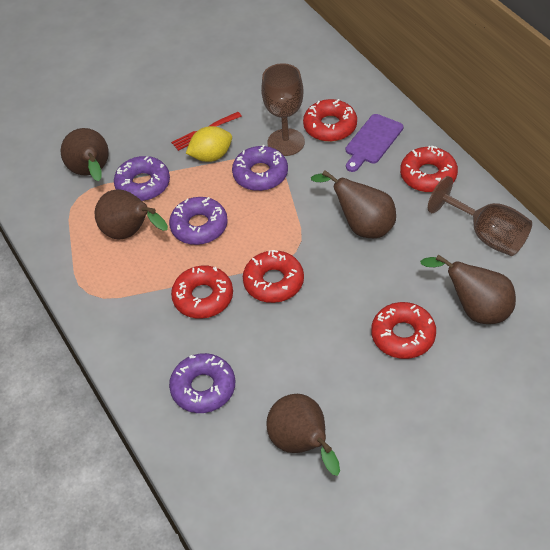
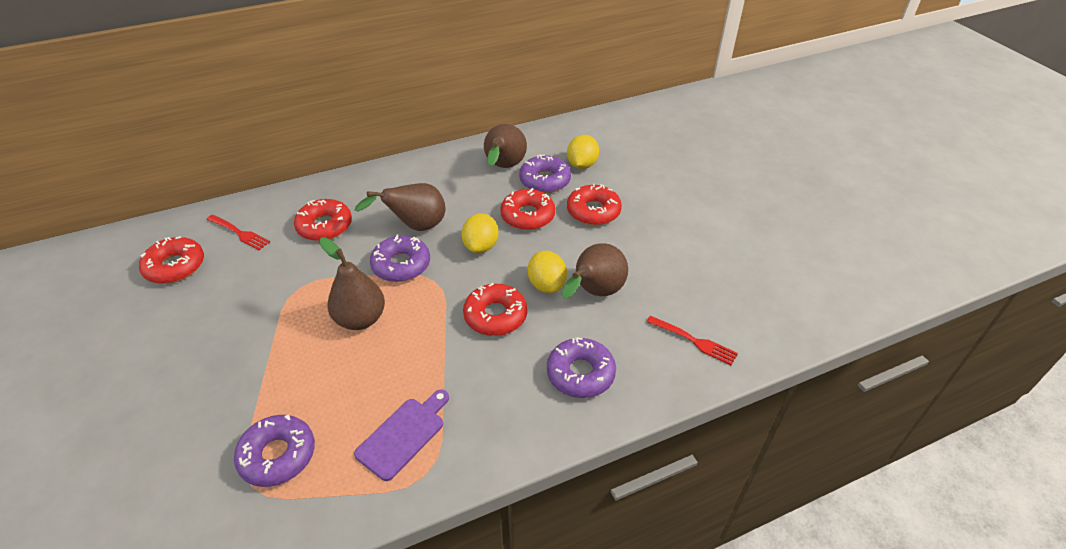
brown goblet: 2 -> 0
brown pear: 5 -> 4
red fork: 1 -> 2
yellow lemon: 1 -> 3

